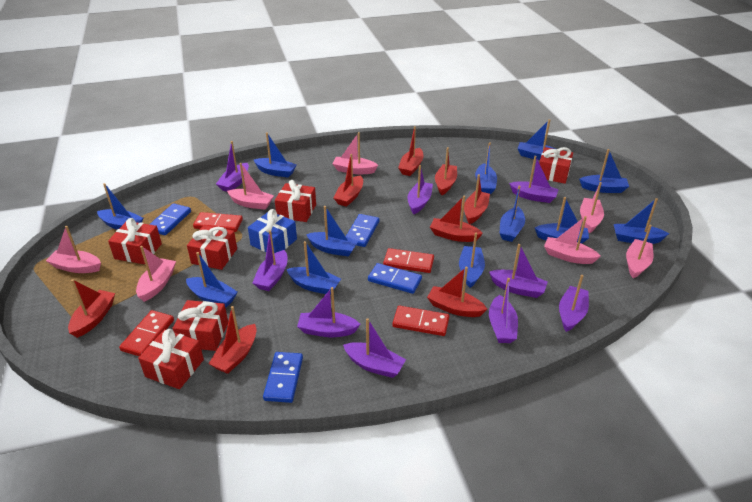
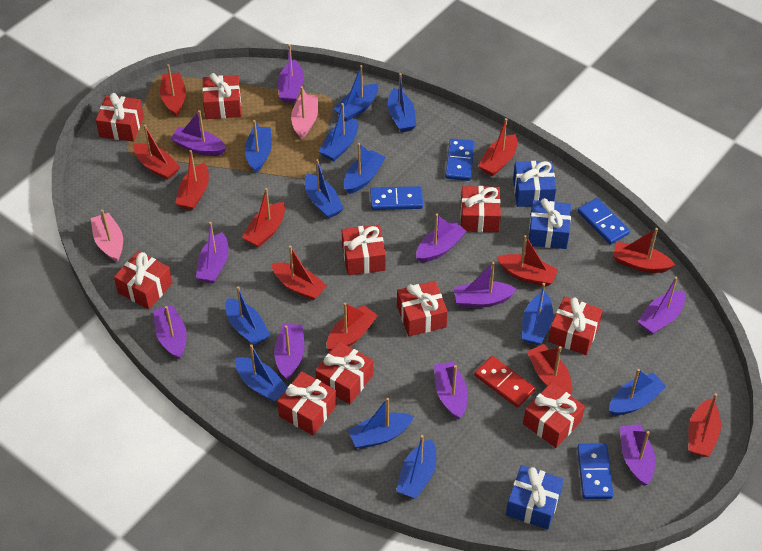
blue gift: 1 -> 3
pink boat: 7 -> 2
purple boat: 9 -> 10
red boat: 8 -> 11
red domino: 4 -> 1
red gift: 6 -> 10

